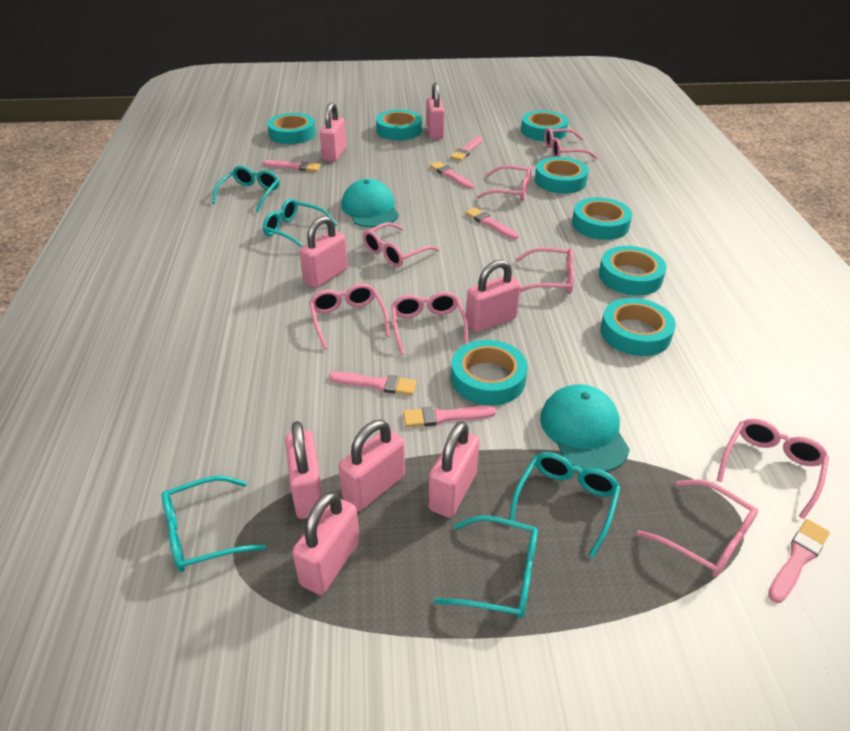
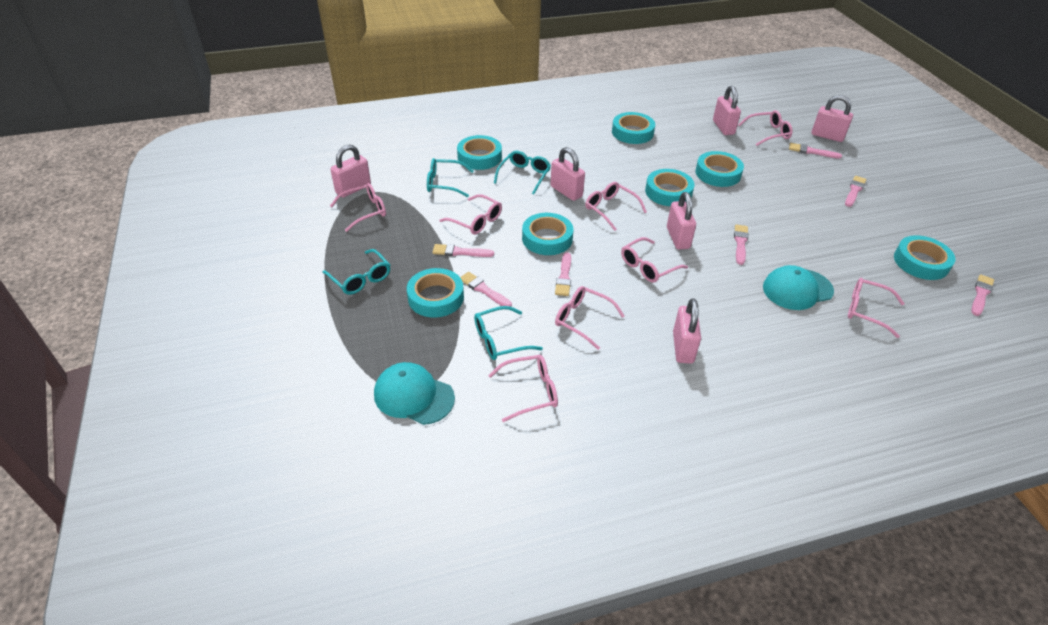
pink padlock: 8 -> 6
turquoise glasses: 5 -> 4
turquoise tape: 8 -> 7

